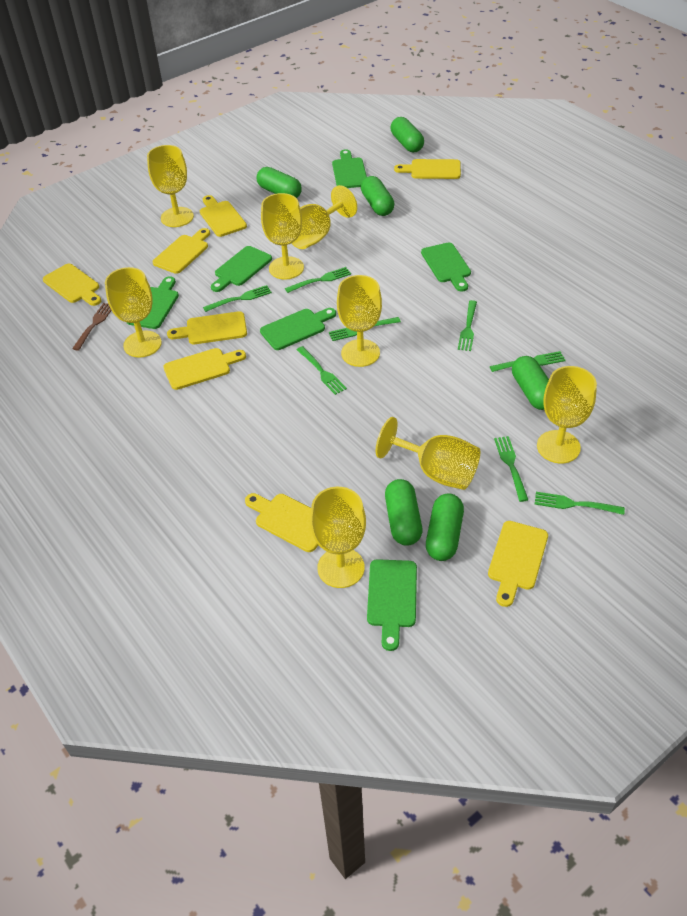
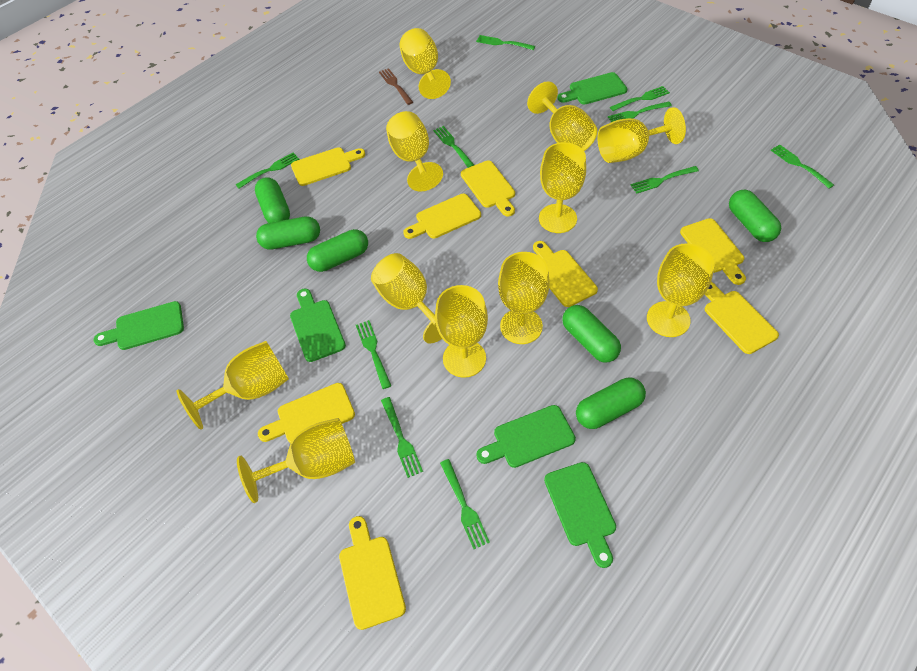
green cutting board: 6 -> 5
green fork: 8 -> 10
yellow goblet: 8 -> 11

